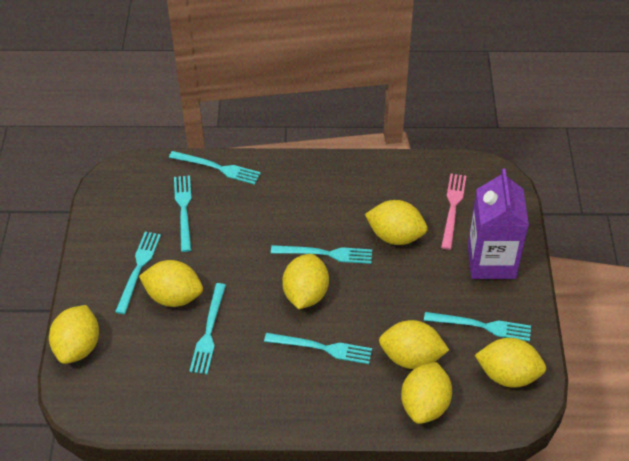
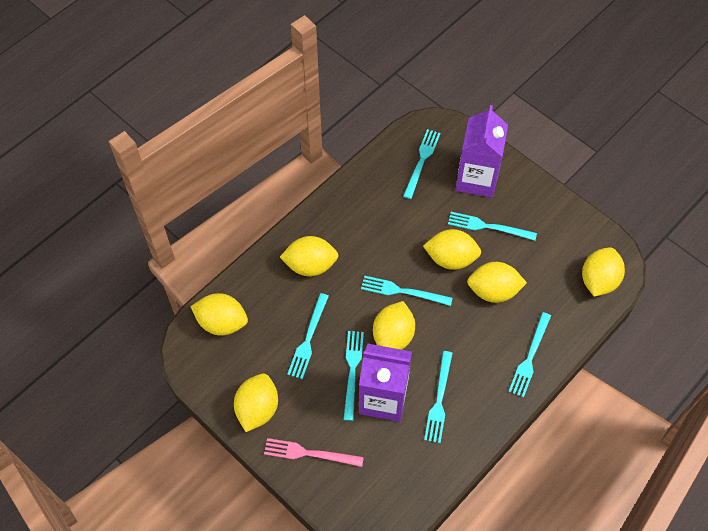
purple carton: 1 -> 2

